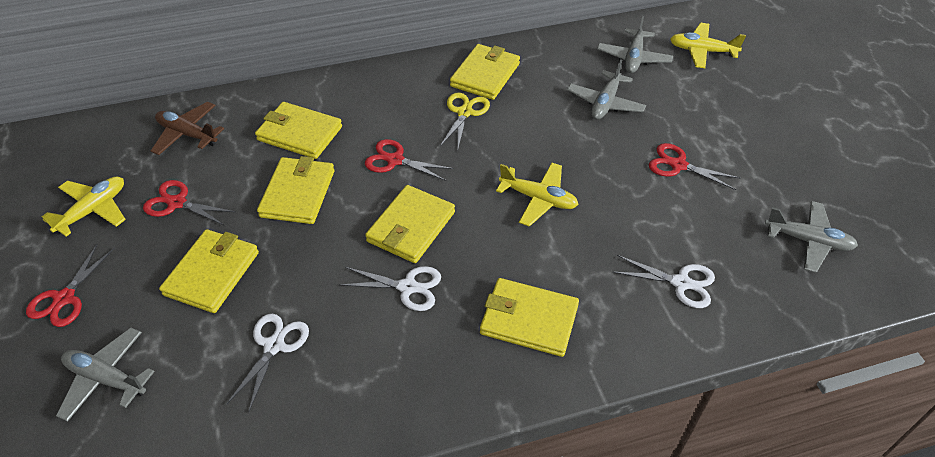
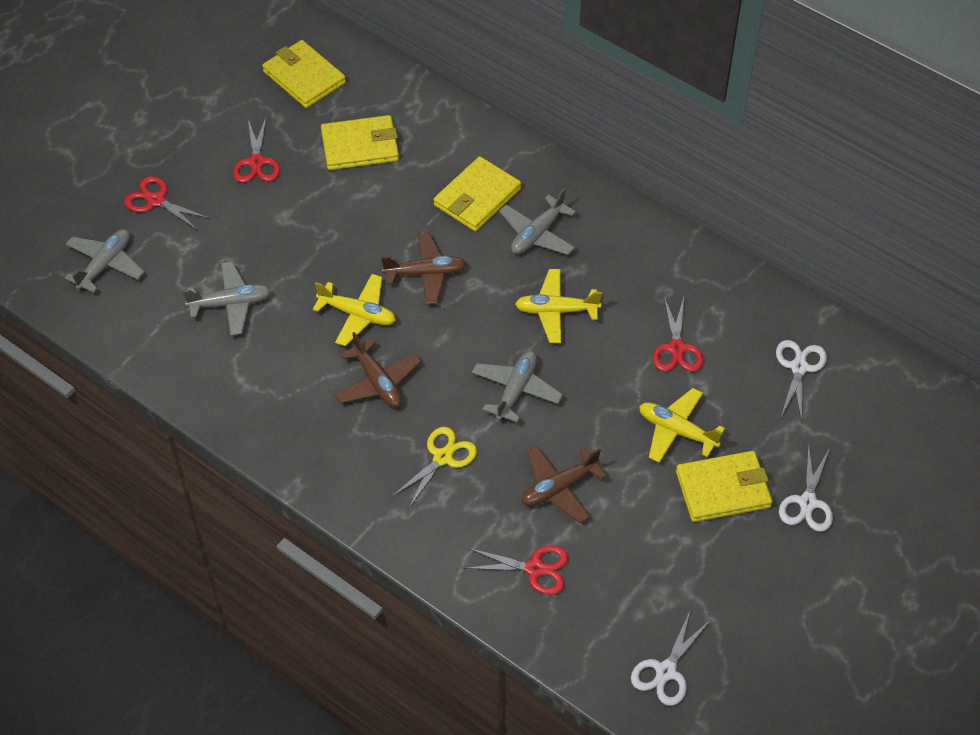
brown plane: 1 -> 3
yellow wallet: 6 -> 4

